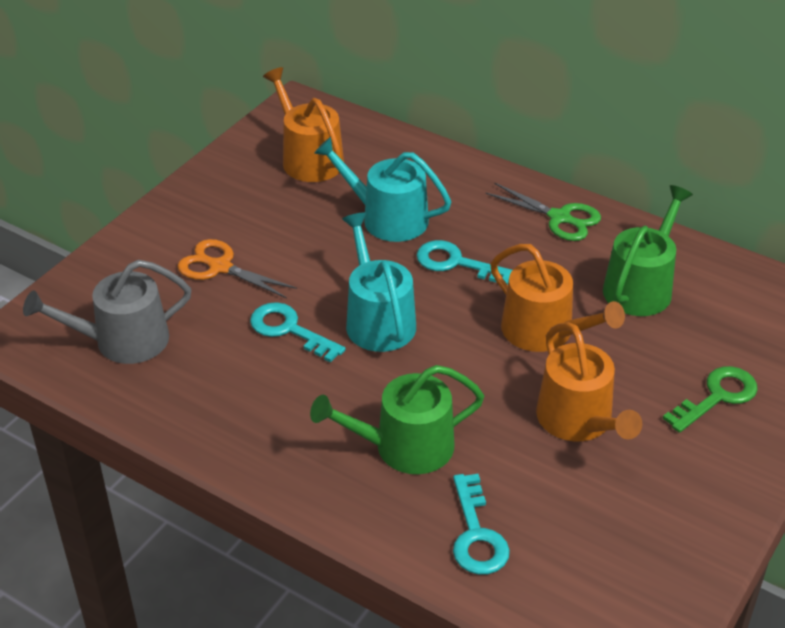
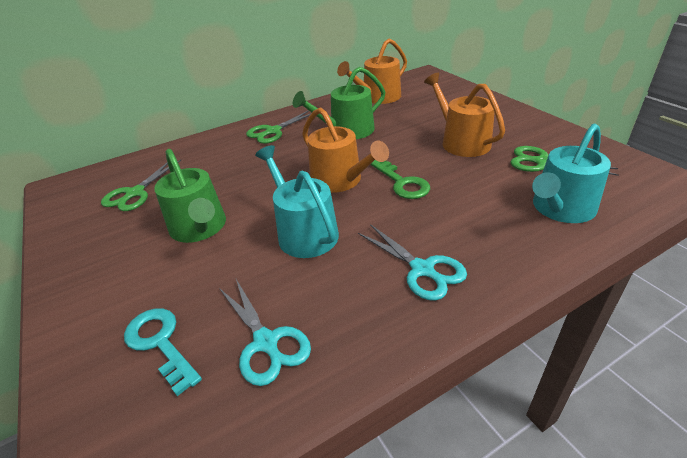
green scissors: 1 -> 3
grey watering can: 1 -> 0
orange scissors: 1 -> 0
turquoise key: 3 -> 1
turquoise scissors: 0 -> 2

